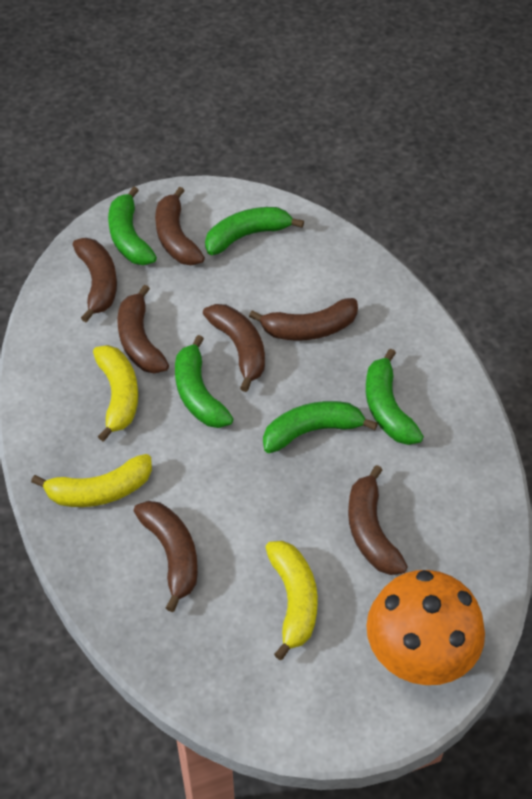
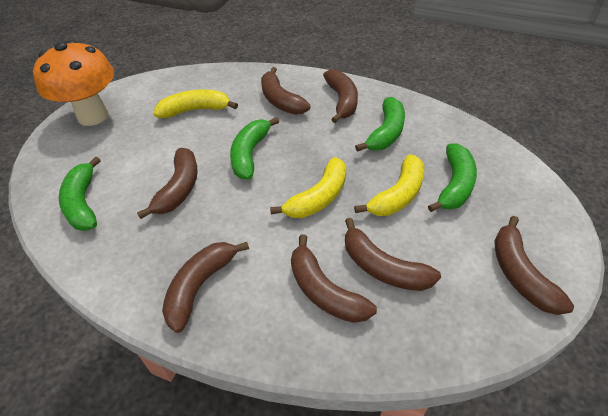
green banana: 5 -> 4

